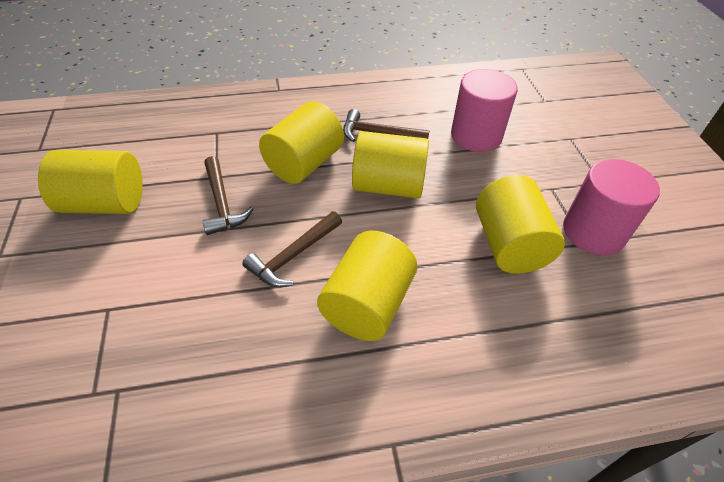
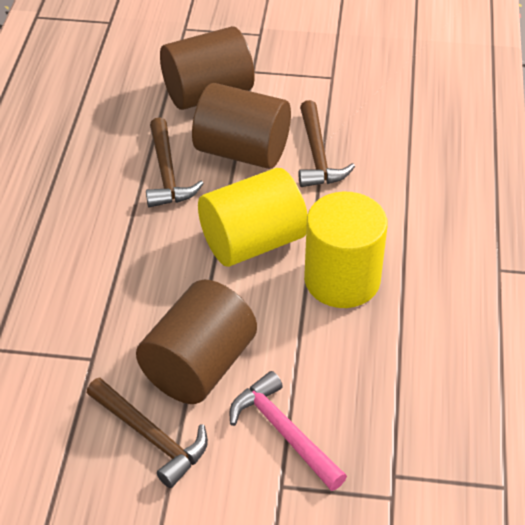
brown cylinder: 0 -> 3
pink cylinder: 2 -> 0
pink hammer: 0 -> 1
yellow cylinder: 5 -> 2

